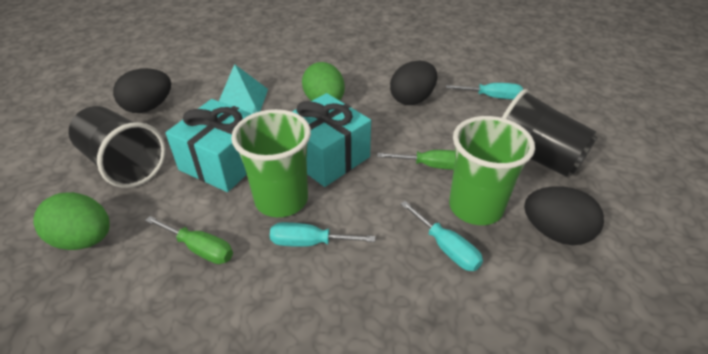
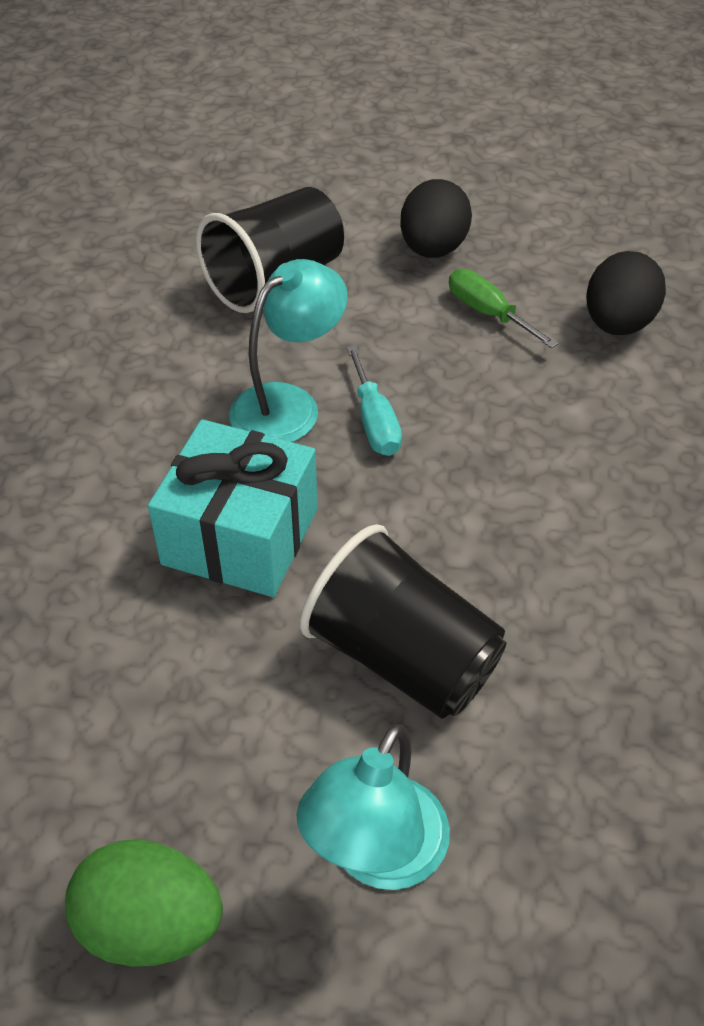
black egg: 3 -> 2
green cup: 2 -> 0
green egg: 2 -> 1
green screwdriver: 2 -> 1
turquoise gift: 2 -> 1
turquoise lamp: 0 -> 2
turquoise pyramid: 1 -> 0
turquoise screwdriver: 3 -> 1

